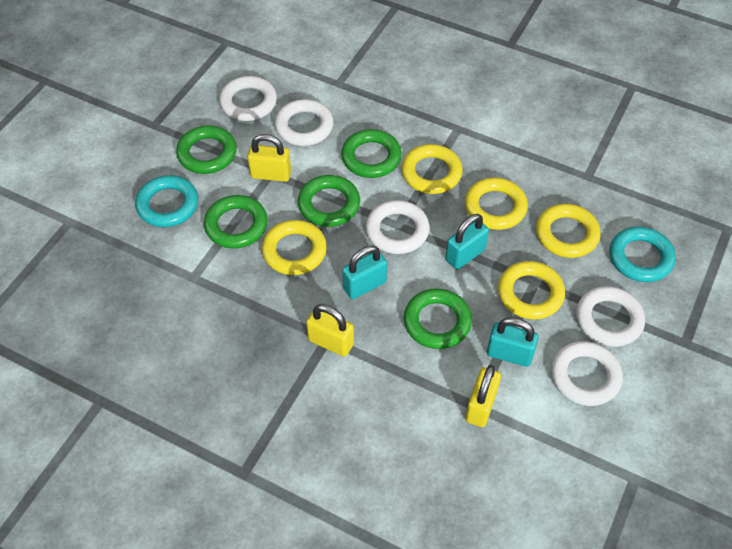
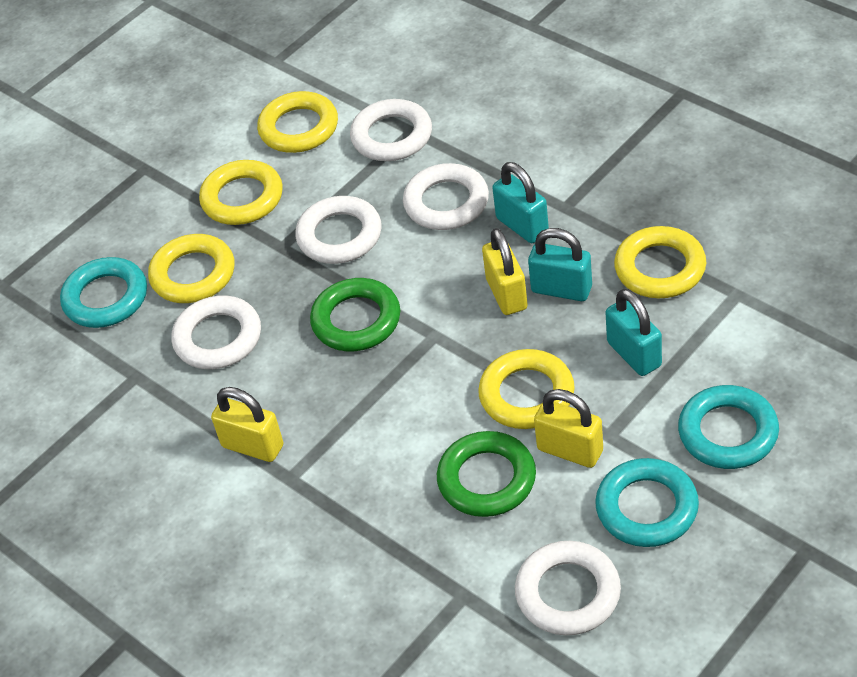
green ring: 5 -> 2
turquoise ring: 2 -> 3

